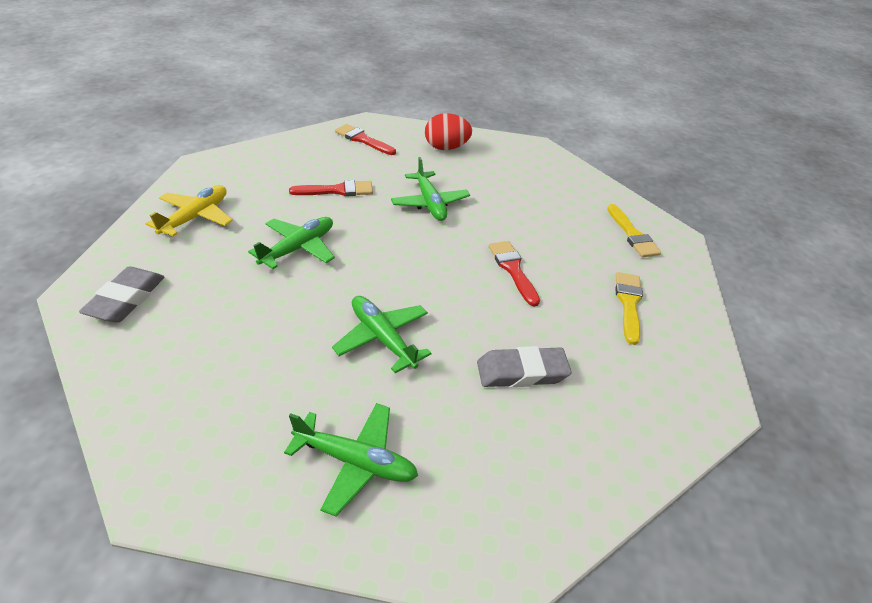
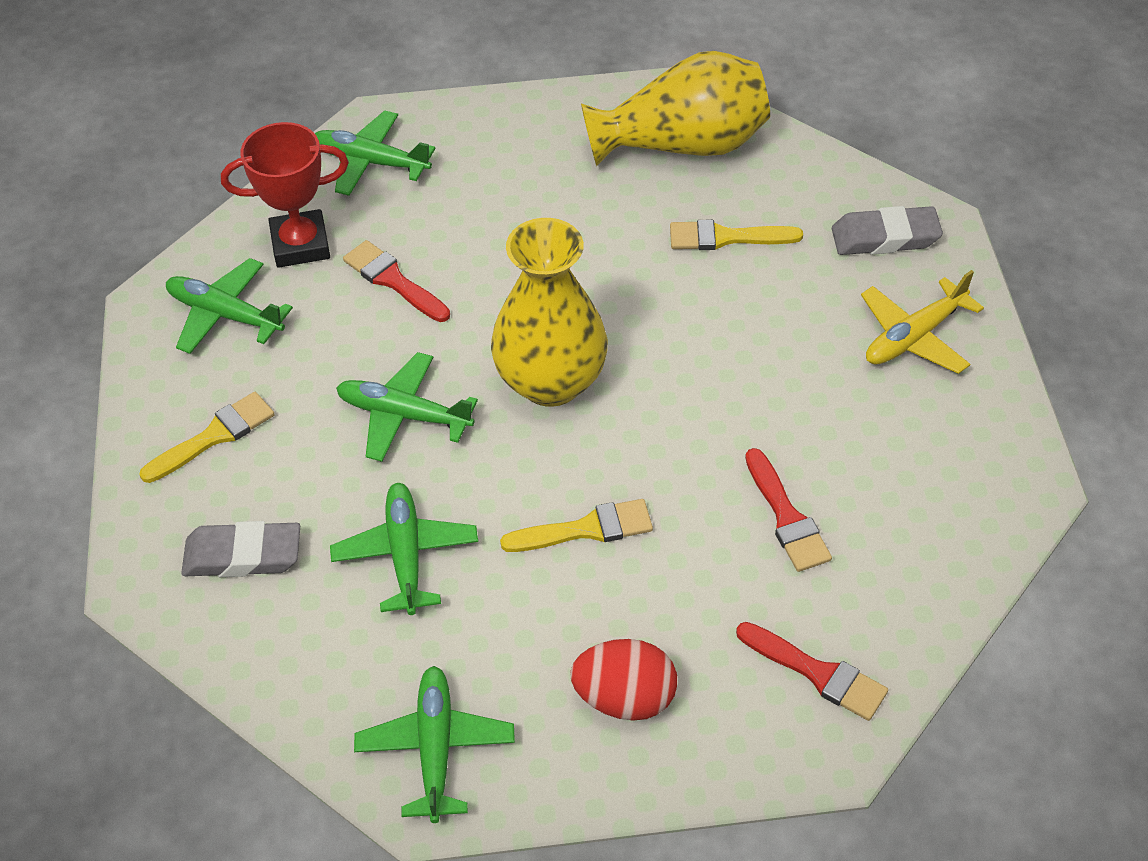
green plane: 4 -> 5
red trophy: 0 -> 1
yellow brush: 2 -> 3
yellow vase: 0 -> 2

